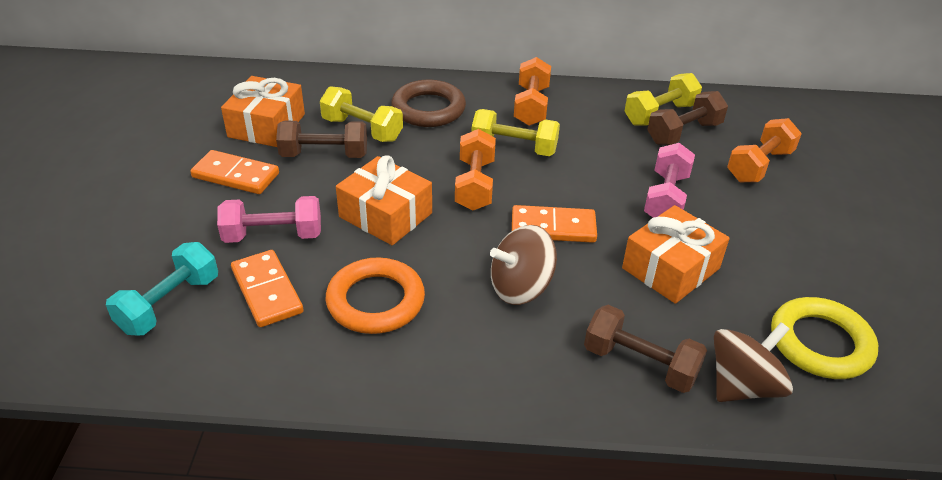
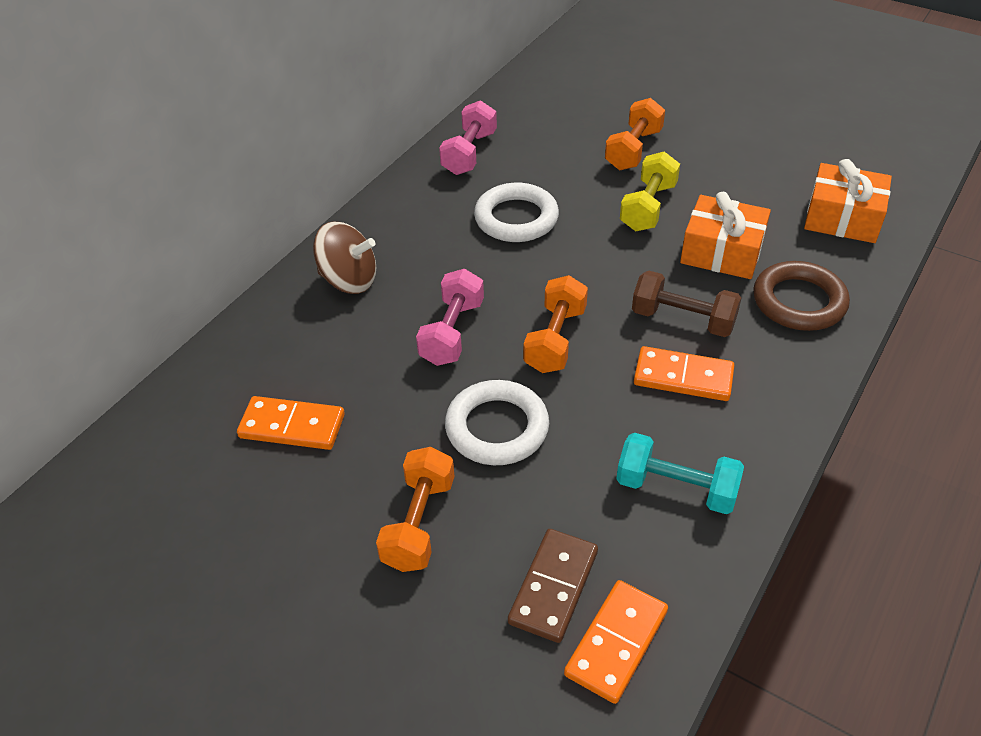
brown domino: 0 -> 1
brown dumbbell: 3 -> 1
brown spinning top: 2 -> 1
orange gift: 3 -> 2
orange ring: 1 -> 0
white ring: 0 -> 2
yellow dumbbell: 3 -> 1
yellow ring: 1 -> 0

